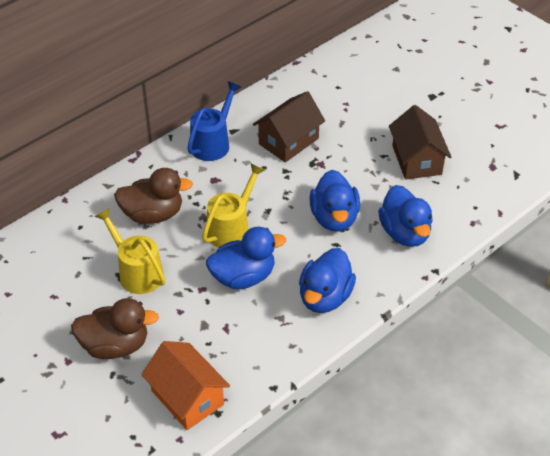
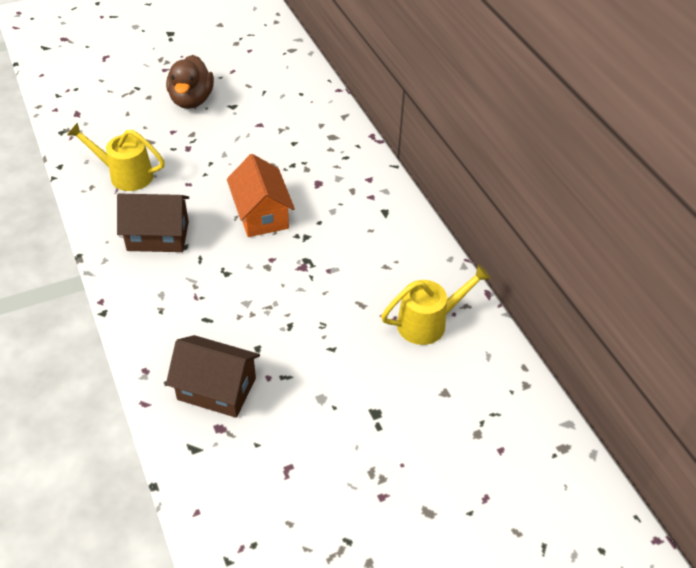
blue duck: 4 -> 0
blue watering can: 1 -> 0
brown duck: 2 -> 1

